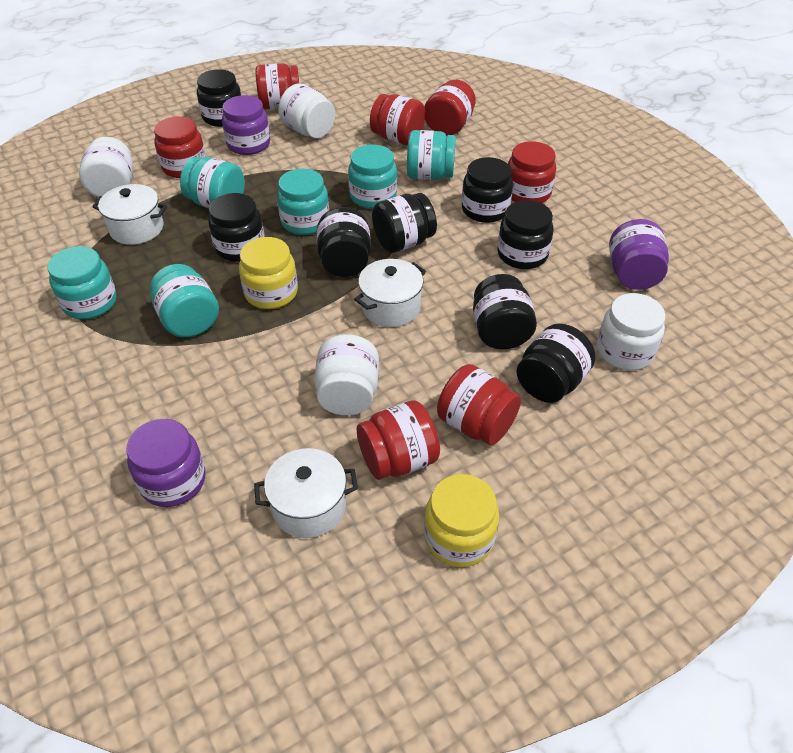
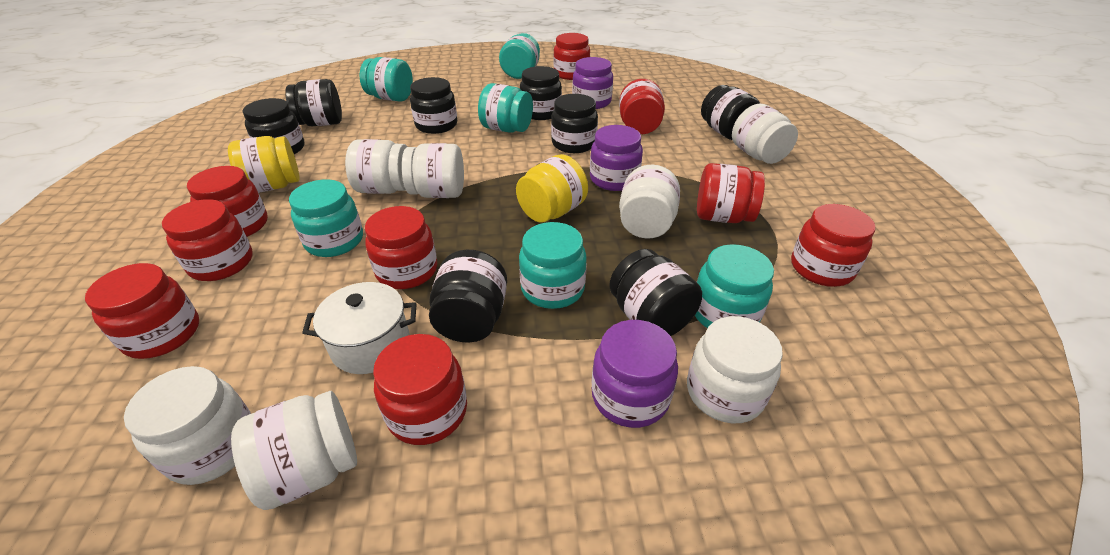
red jar: 7 -> 9
white jar: 4 -> 7
white pot: 3 -> 1

